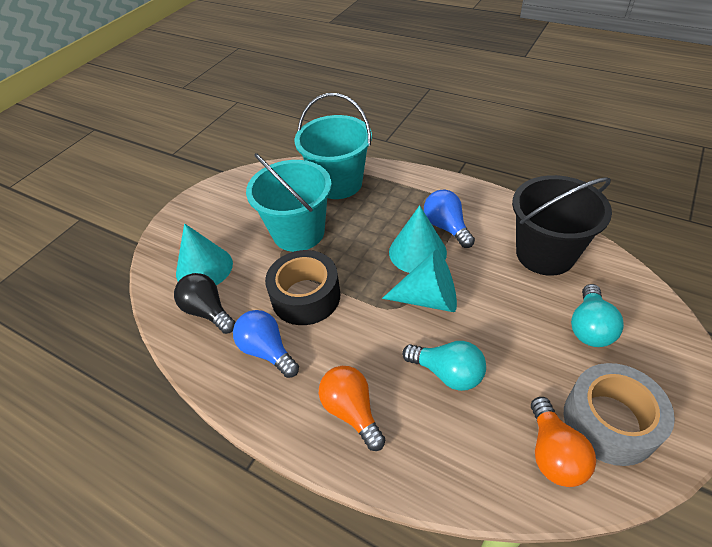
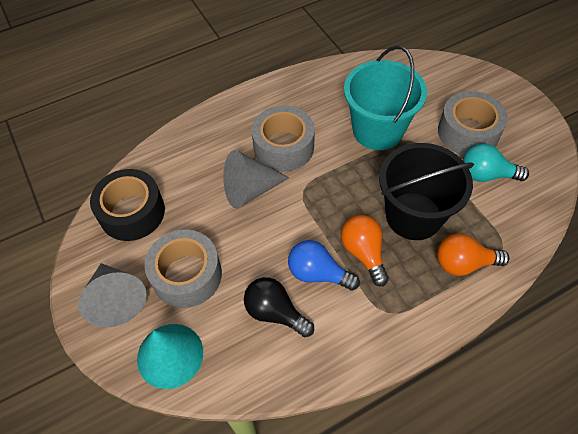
blue light bulb: 2 -> 1
grey cone: 0 -> 2
grey tape: 1 -> 3
turquoise bucket: 2 -> 1
turquoise cone: 3 -> 1
turquoise light bulb: 2 -> 1

